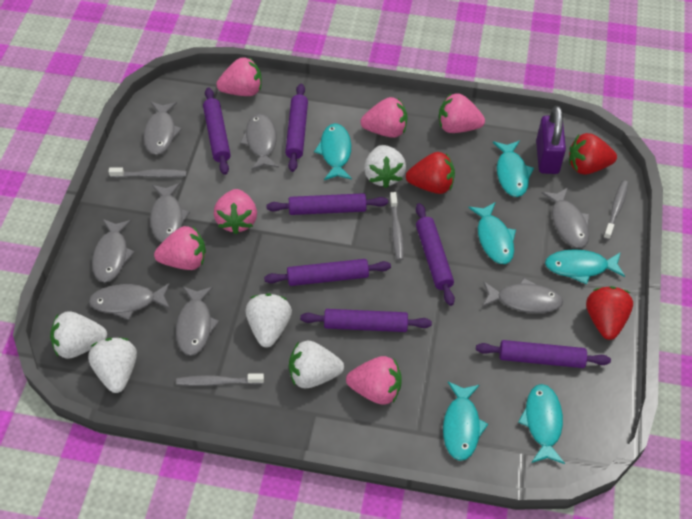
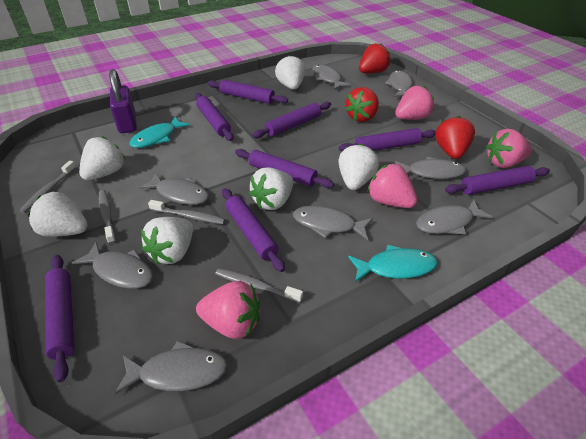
pink strawberry: 6 -> 4
purple rolling pin: 7 -> 8
turquoise fish: 6 -> 2
white strawberry: 5 -> 6

